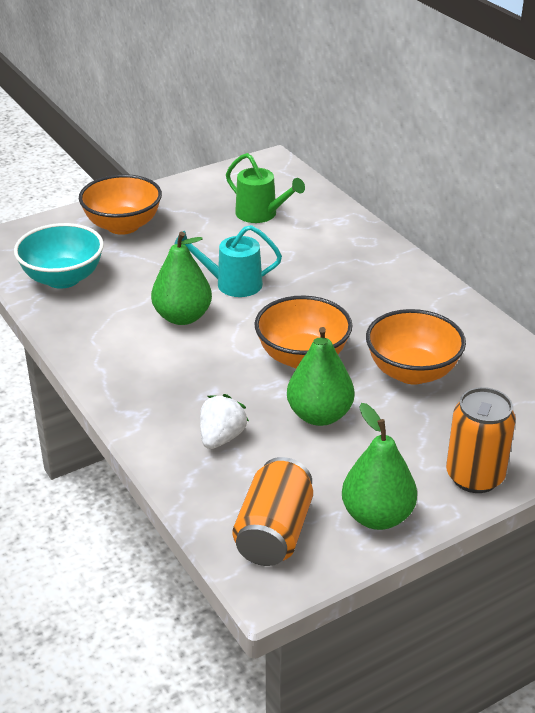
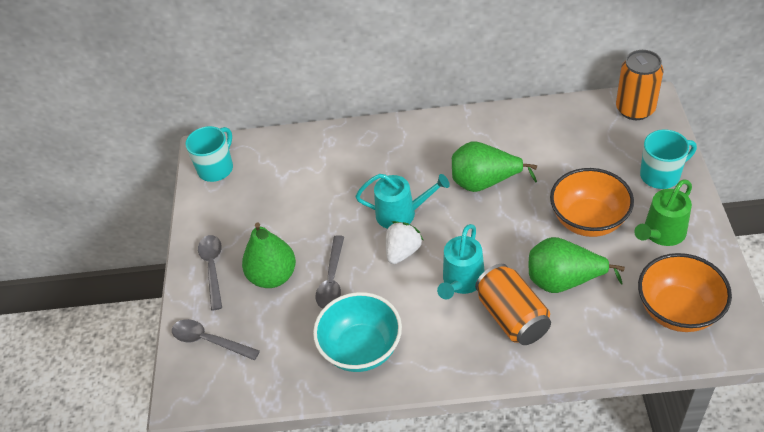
grey spoon: 0 -> 3
orange bowl: 3 -> 2
turquoise mug: 0 -> 2
turquoise watering can: 1 -> 2

